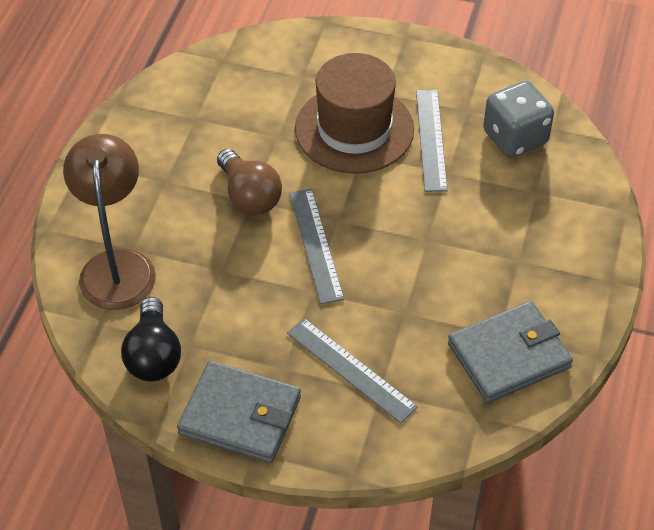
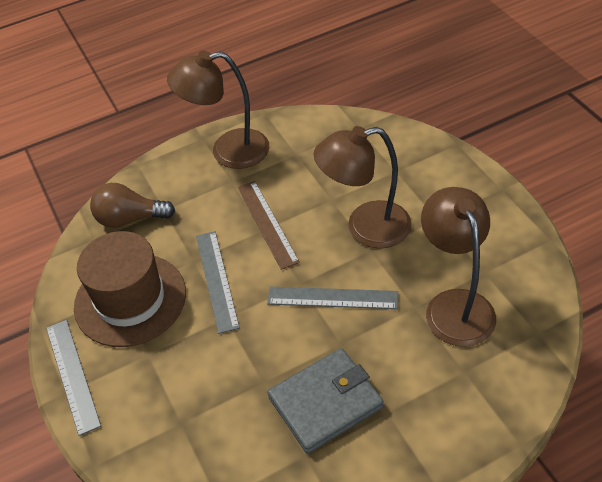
black light bulb: 1 -> 0
brown lamp: 1 -> 3
brown ruler: 0 -> 1
grey dice: 1 -> 0
grey wallet: 2 -> 1

